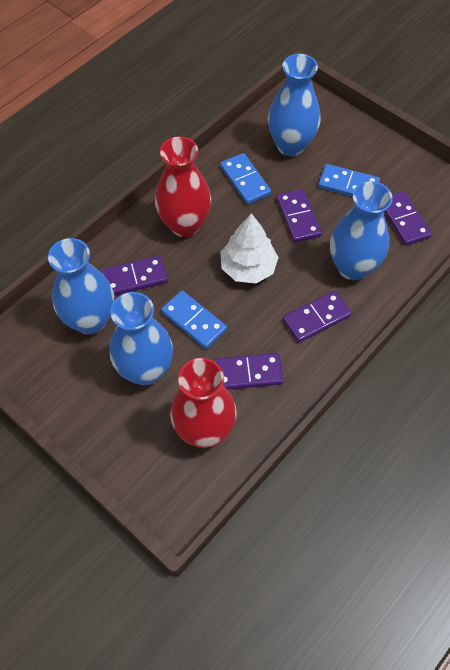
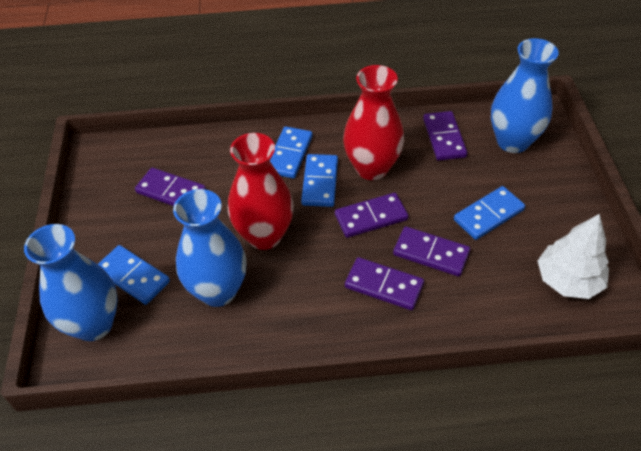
blue domino: 3 -> 4
blue vase: 4 -> 3

